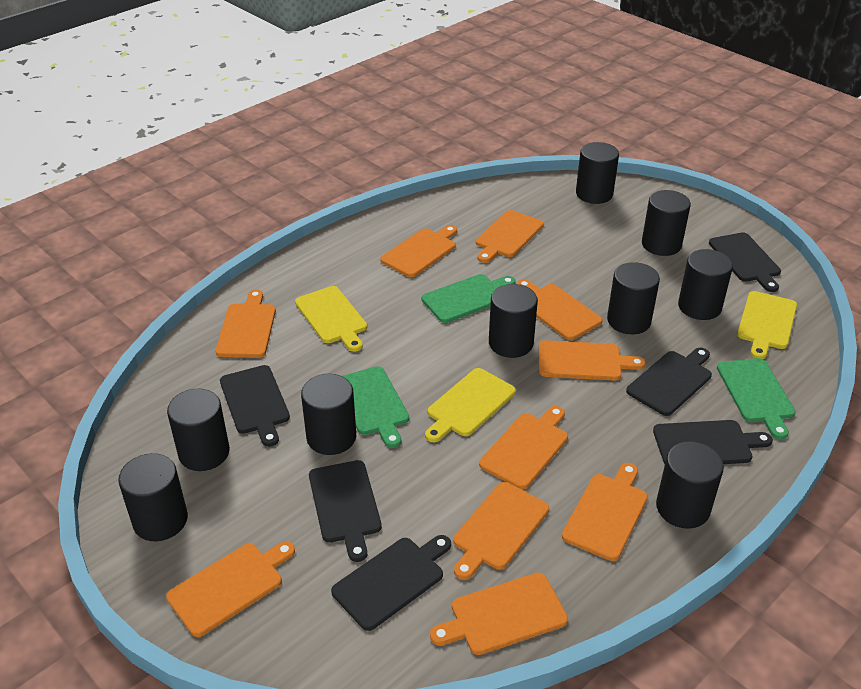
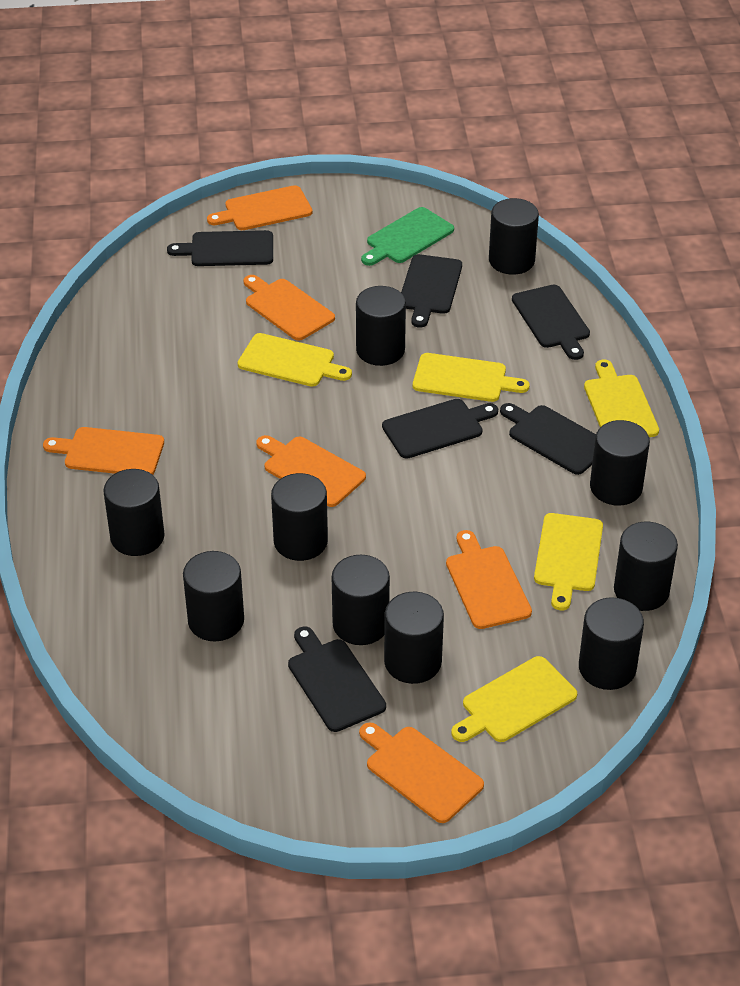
black cylinder: 9 -> 10
green cutting board: 3 -> 1
orange cutting board: 10 -> 6
yellow cutting board: 3 -> 5

